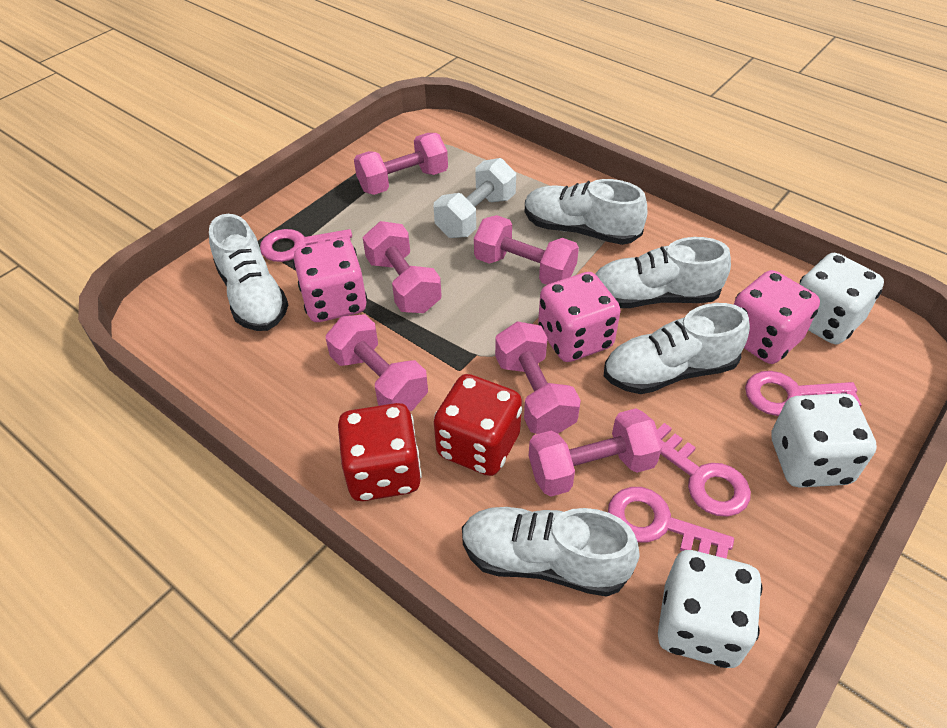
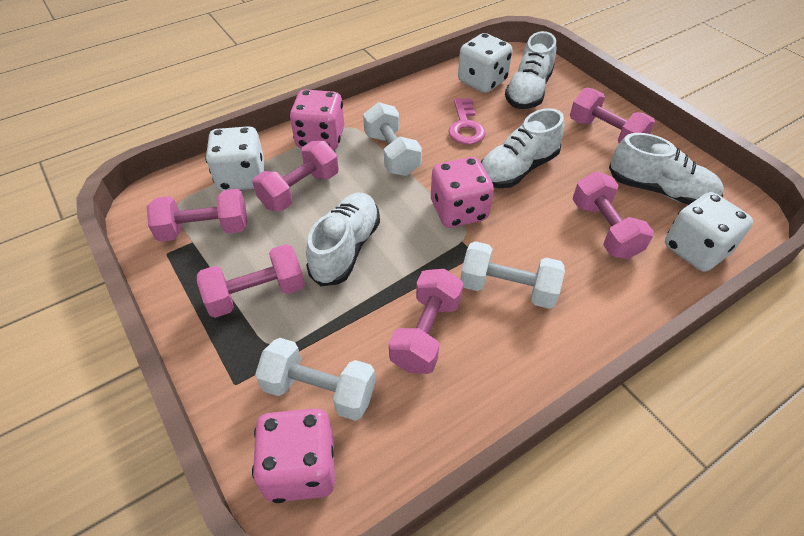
pink key: 4 -> 1
red dice: 2 -> 0
white dumbbell: 1 -> 3
white shoe: 5 -> 4

